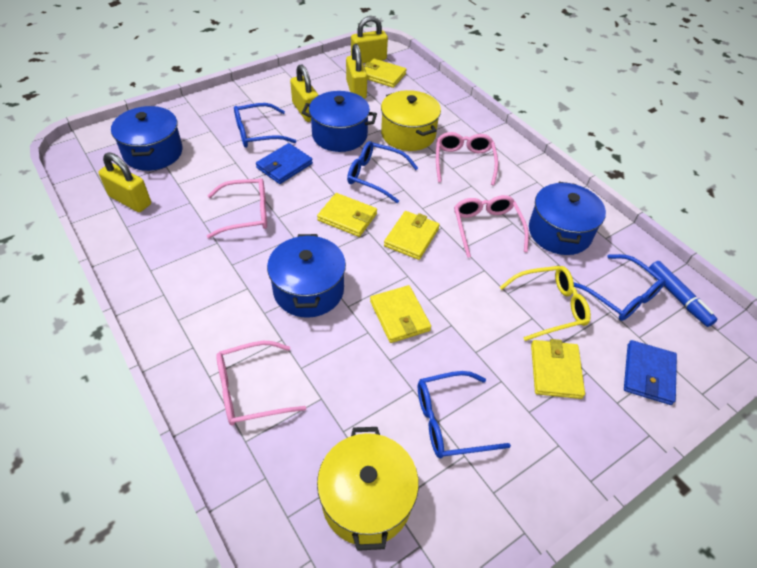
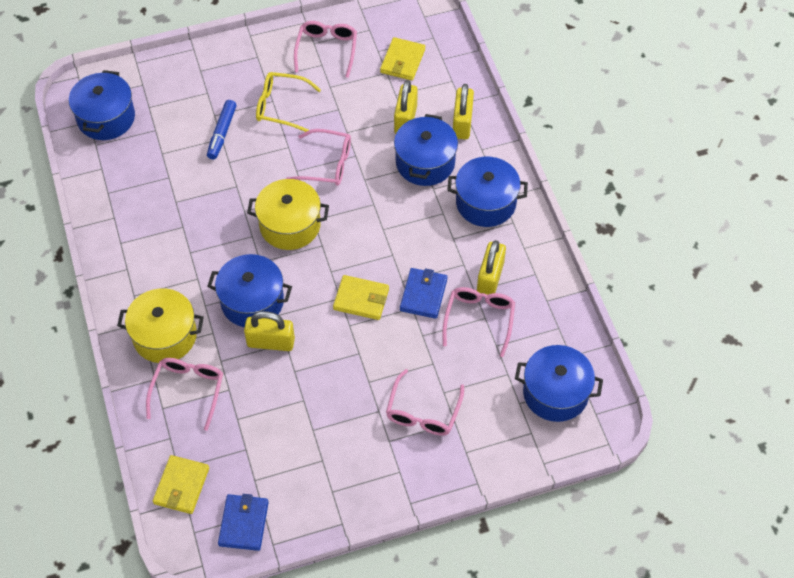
blue glasses: 4 -> 0
blue pot: 4 -> 5
pink glasses: 4 -> 5
yellow wallet: 5 -> 3

